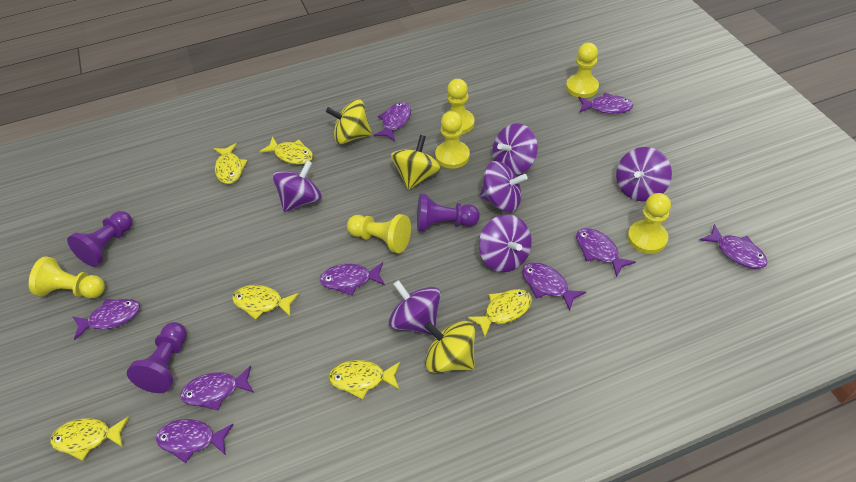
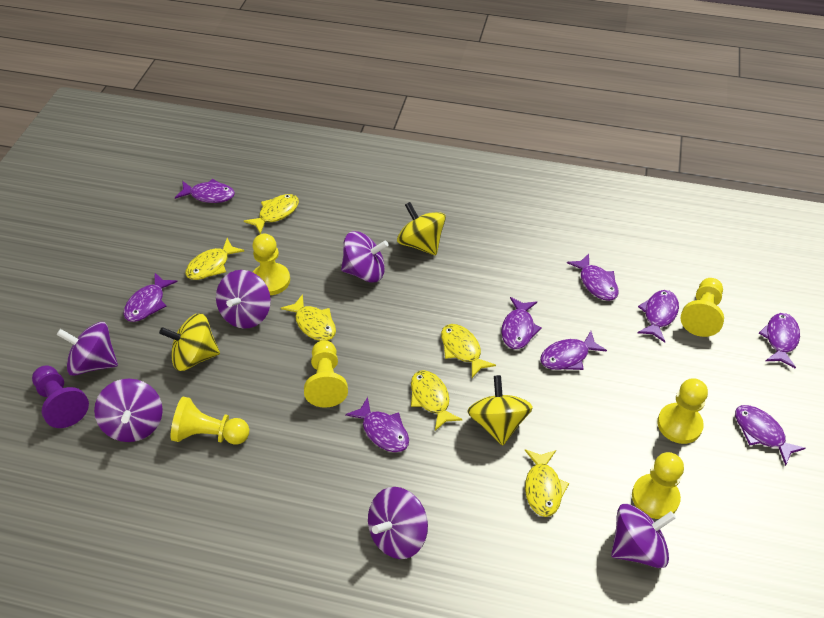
purple pawn: 3 -> 1

